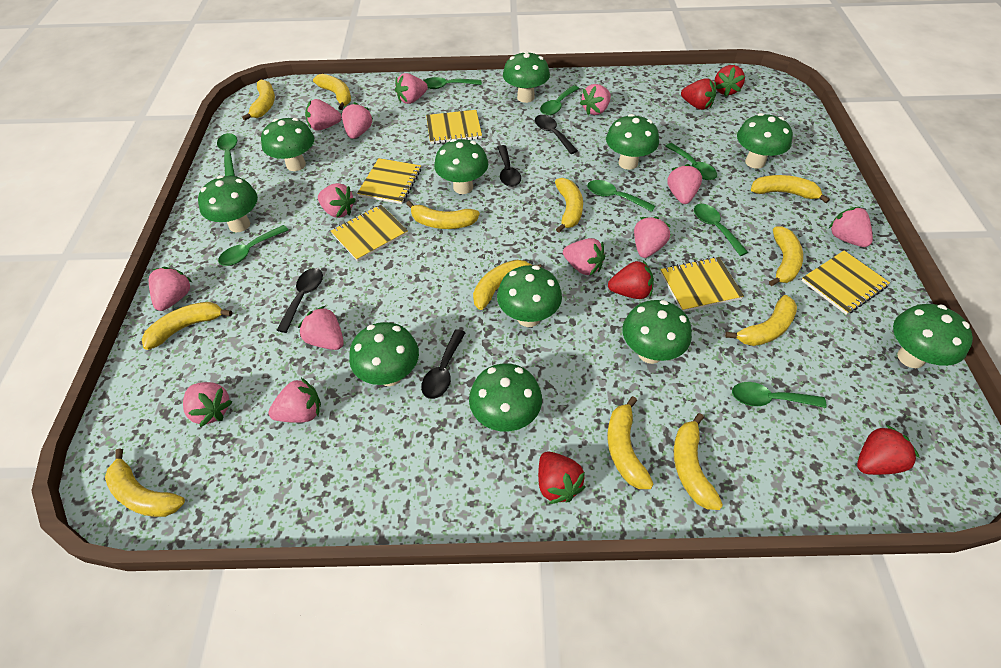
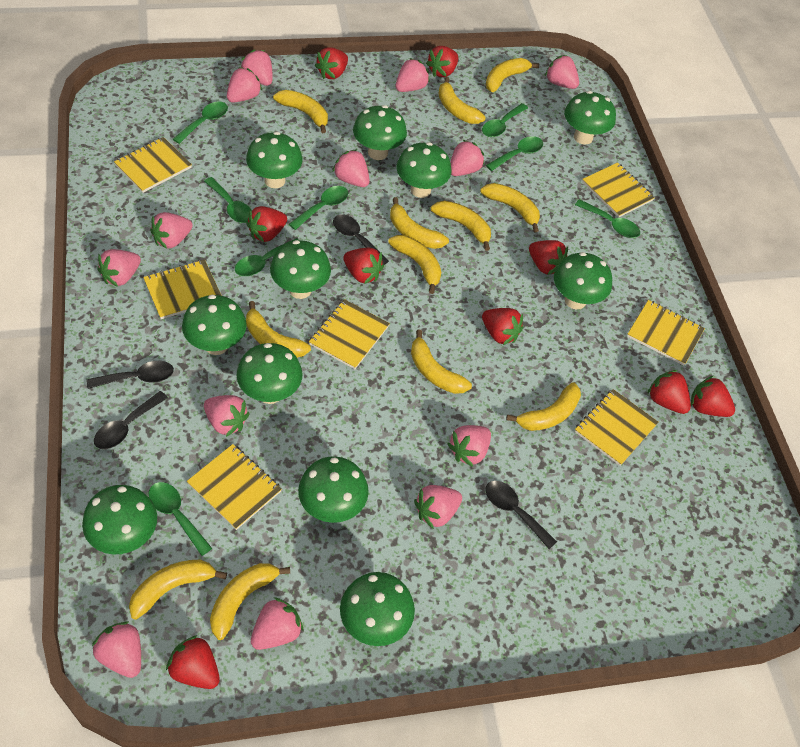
red strawberry: 5 -> 9
yellow notebook: 5 -> 7

